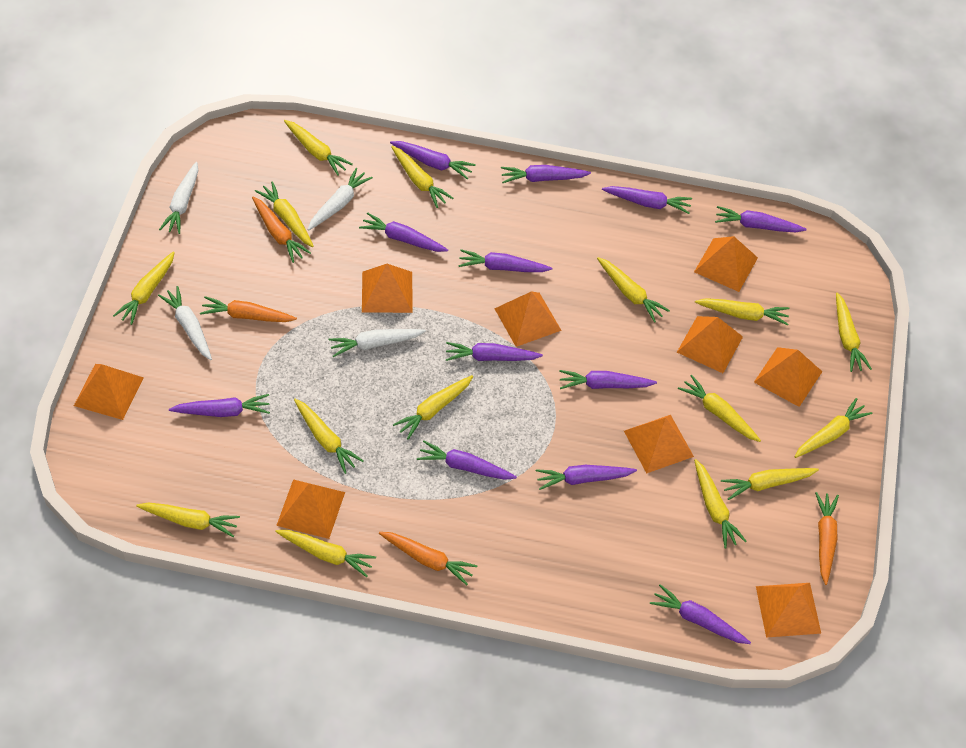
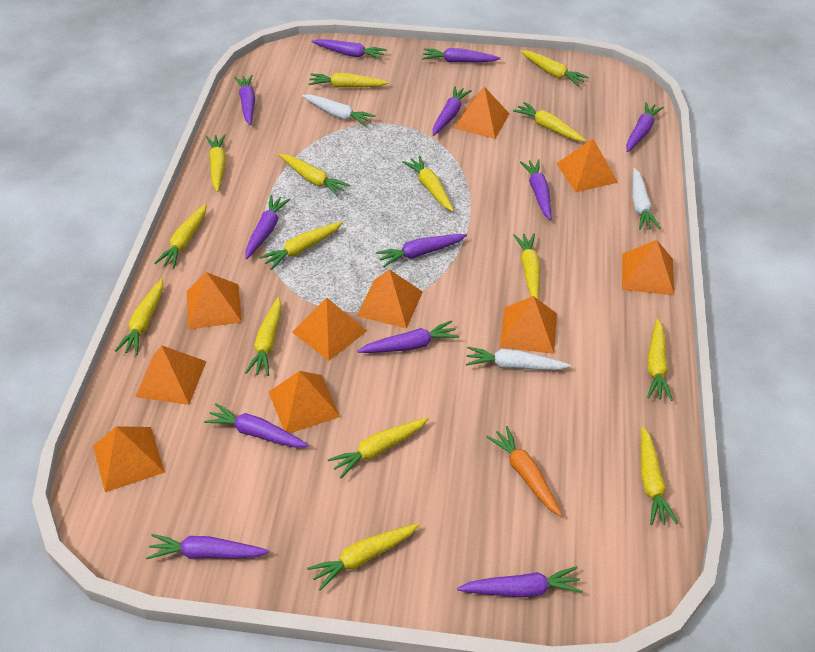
orange carrot: 4 -> 1
orange pyramid: 9 -> 10
white carrot: 4 -> 3

